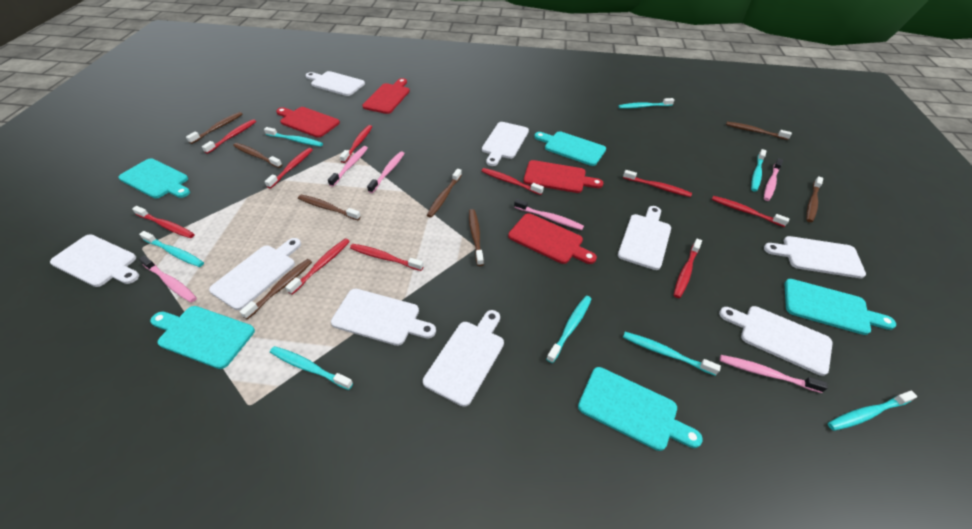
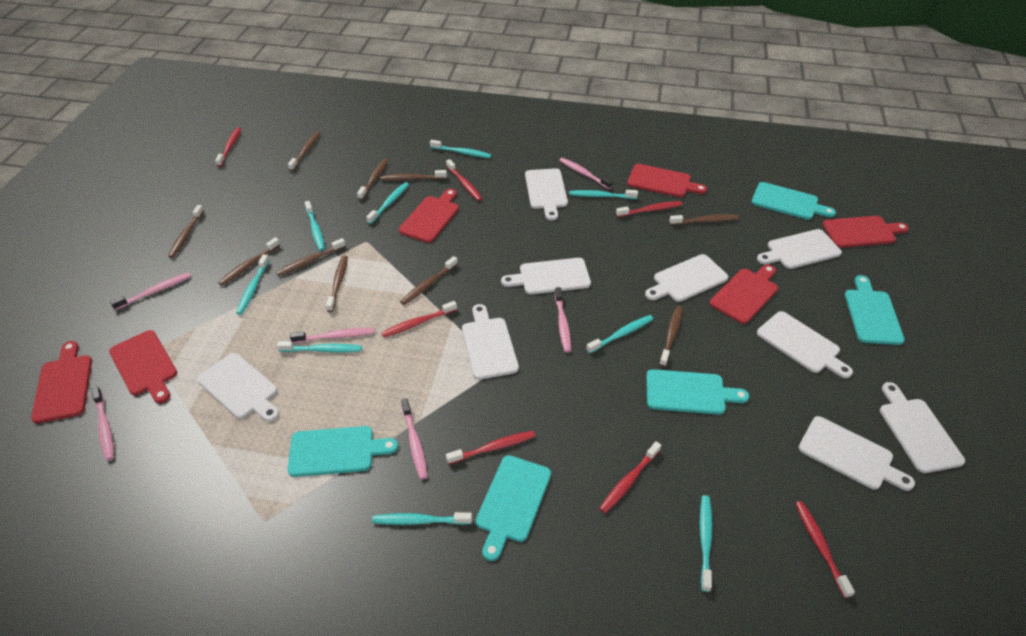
brown toothbrush: 8 -> 10
red cutting board: 4 -> 6
red toothbrush: 10 -> 7
turquoise toothbrush: 8 -> 9

